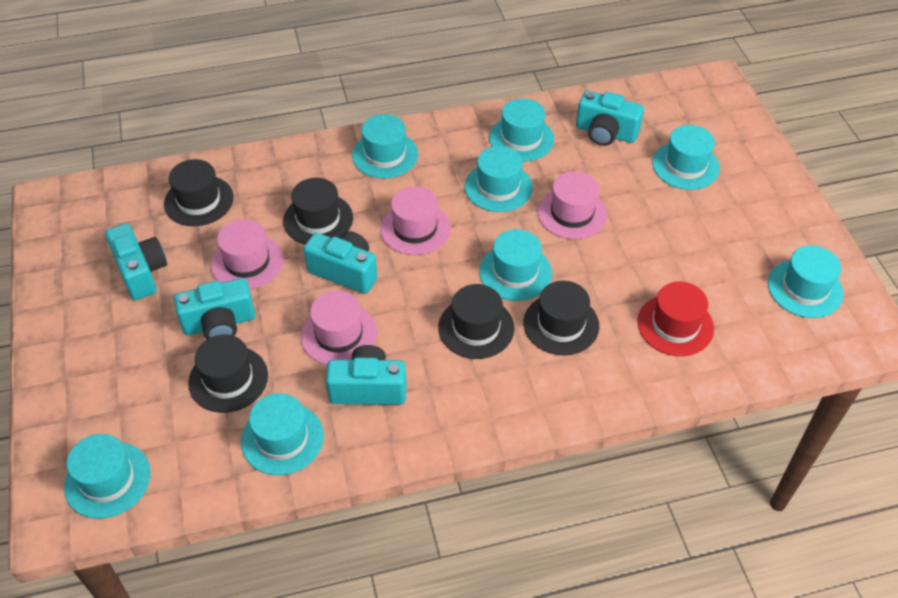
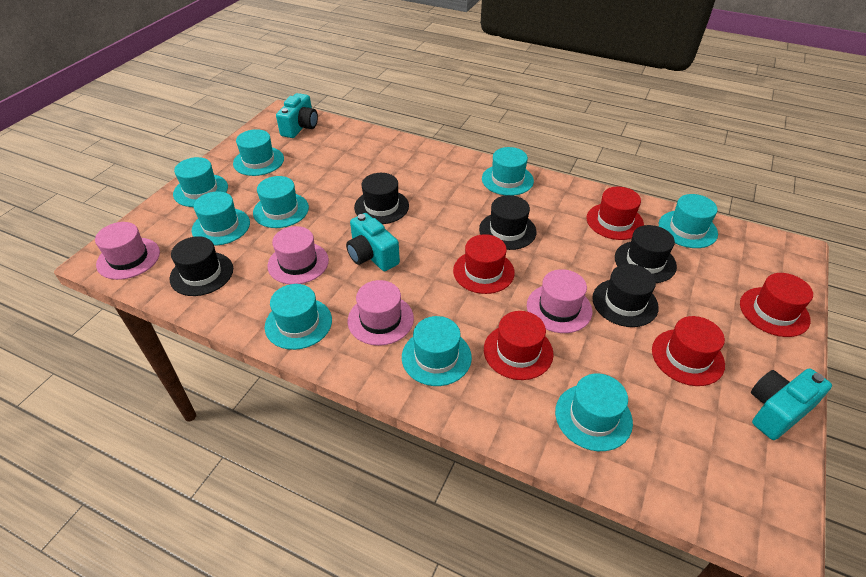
red hat: 1 -> 5
turquoise camera: 5 -> 3
turquoise hat: 8 -> 9

